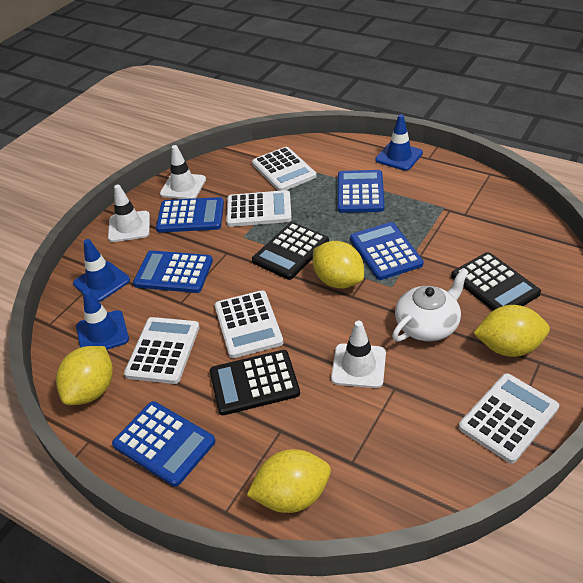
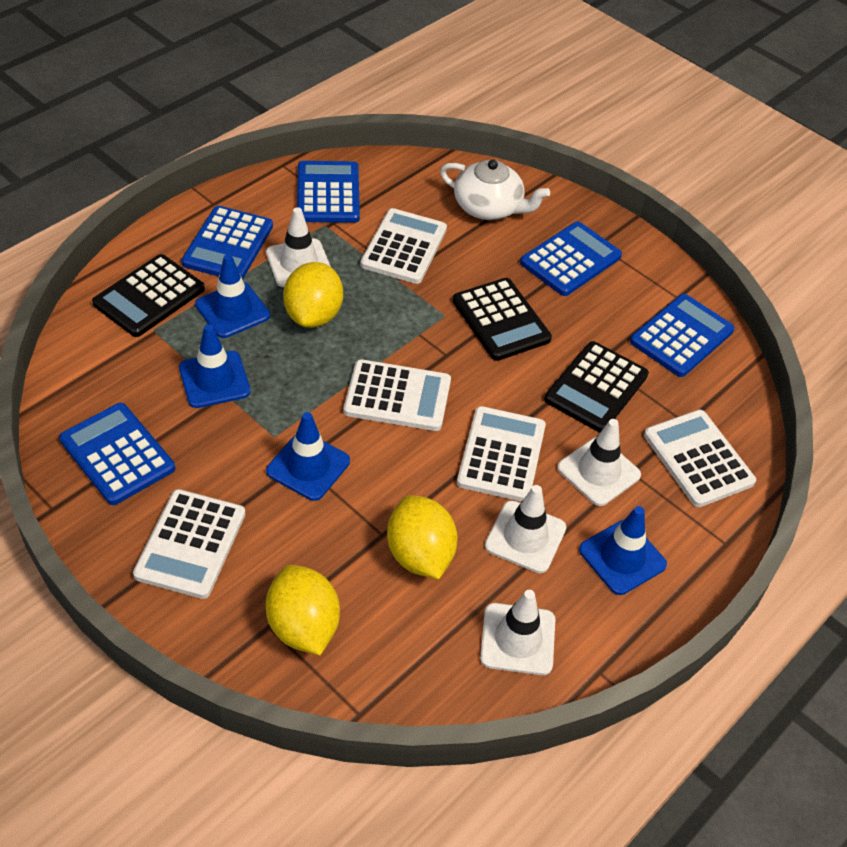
blue traffic cone: 3 -> 4
white traffic cone: 3 -> 4
yellow lemon: 4 -> 3

